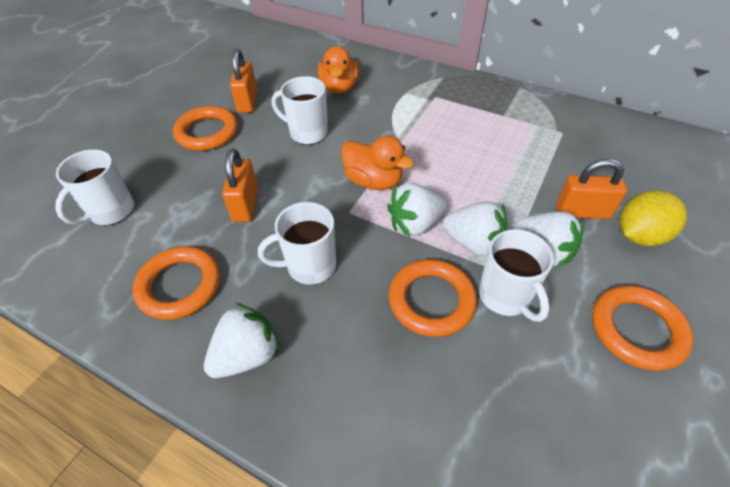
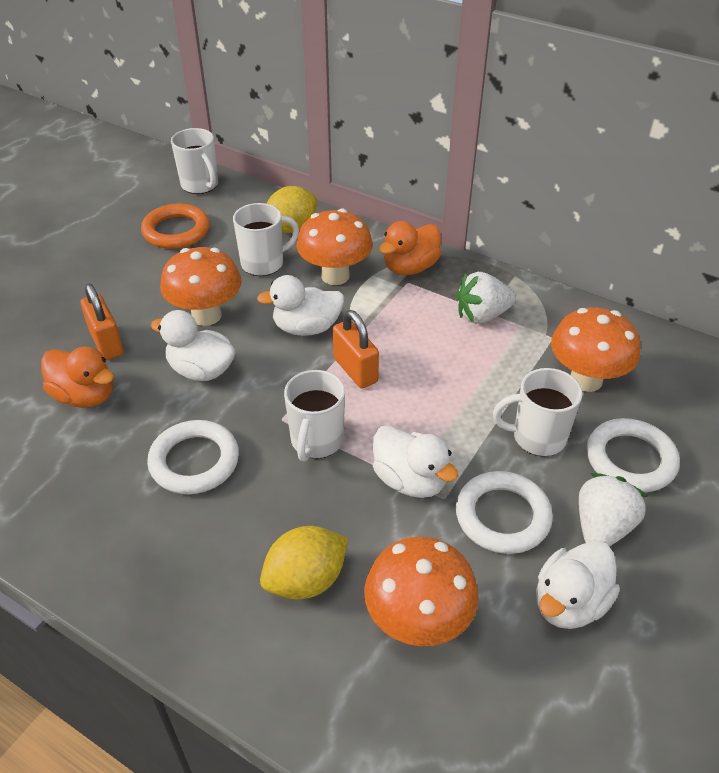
orange mushroom: 0 -> 4
orange padlock: 3 -> 2
orange ring: 4 -> 1
white duck: 0 -> 4
white ring: 0 -> 3
white strawberry: 4 -> 2
yellow lemon: 1 -> 2

